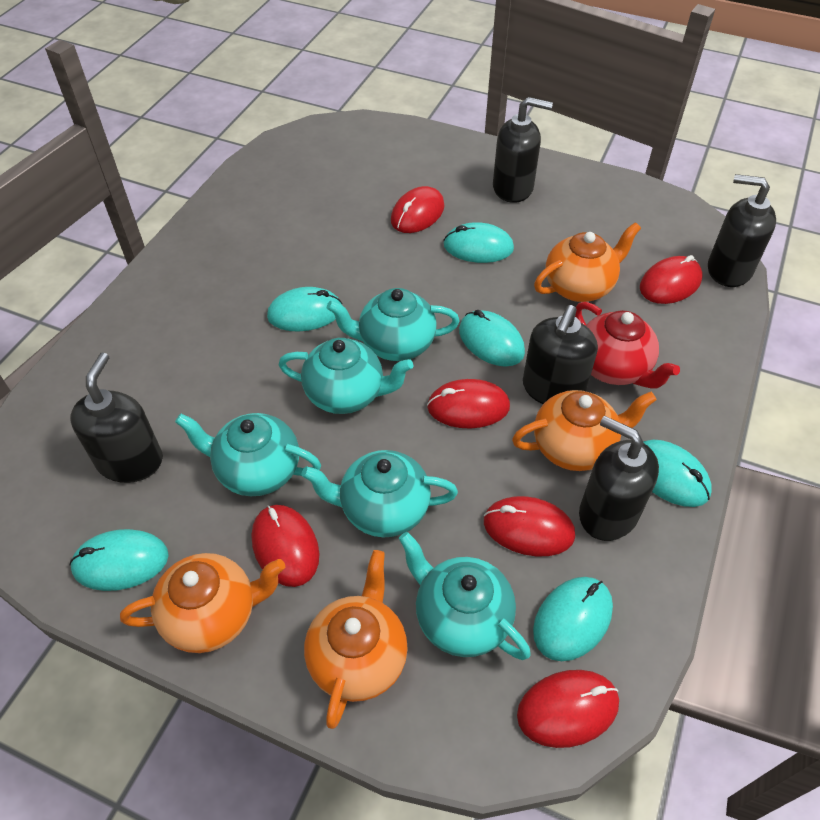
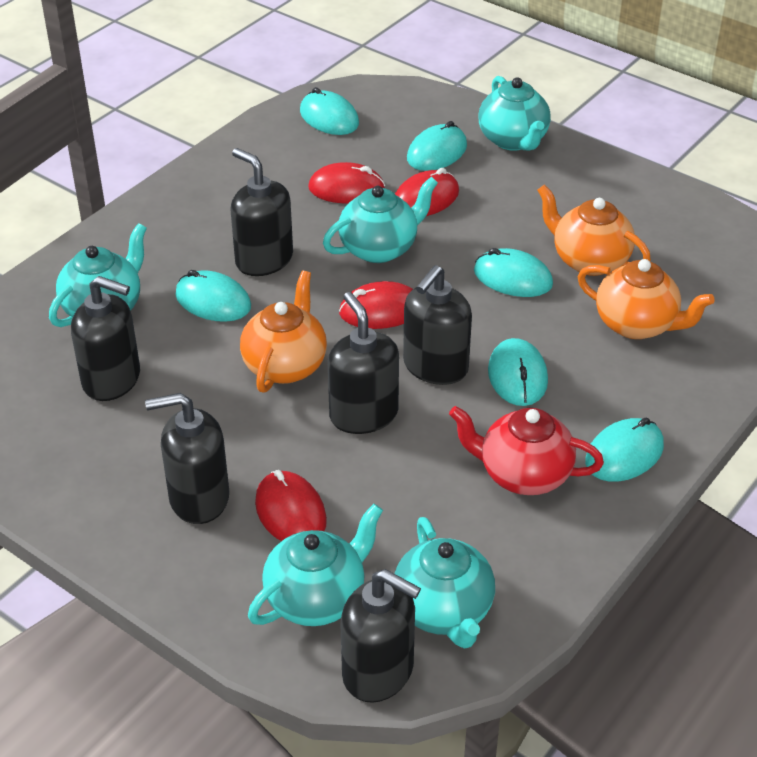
black soap dispenser: 5 -> 6
orange teapot: 4 -> 3
red mouse: 6 -> 4

